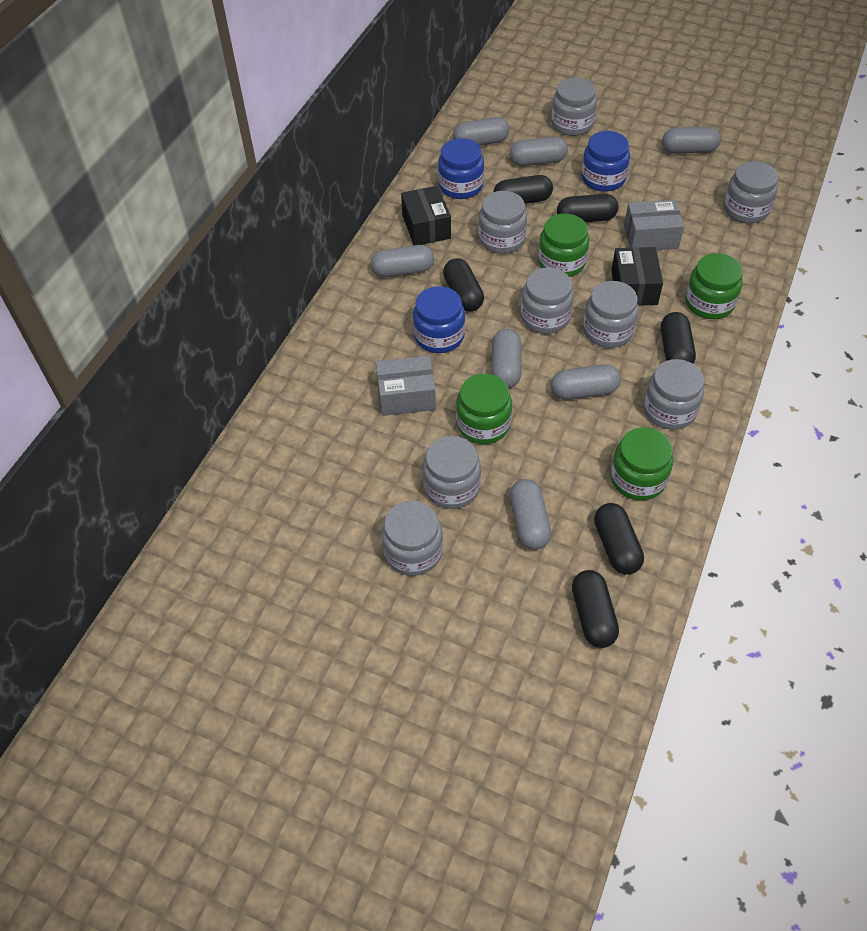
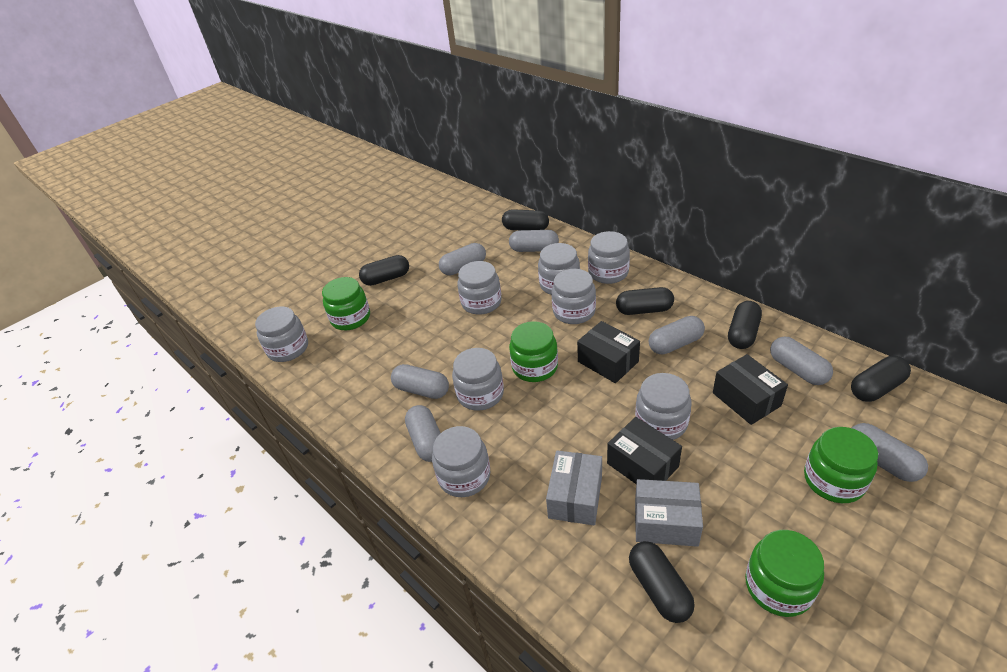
black box: 2 -> 3
blue jar: 3 -> 0

